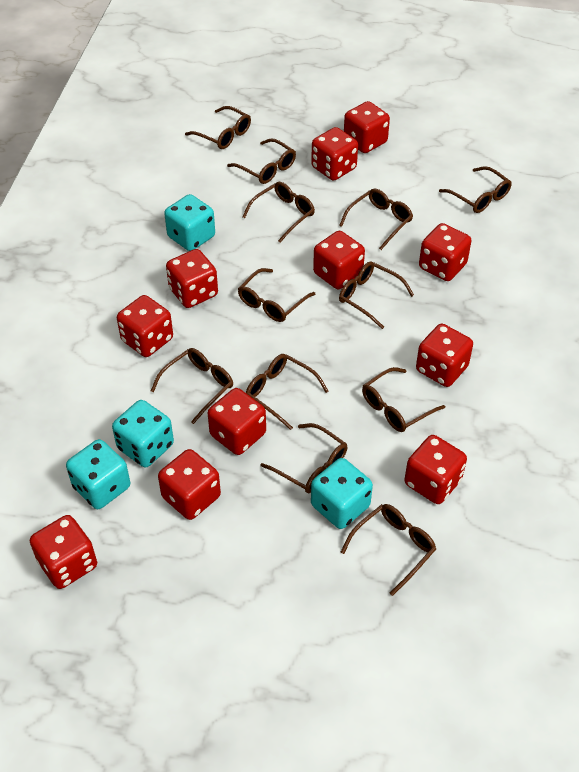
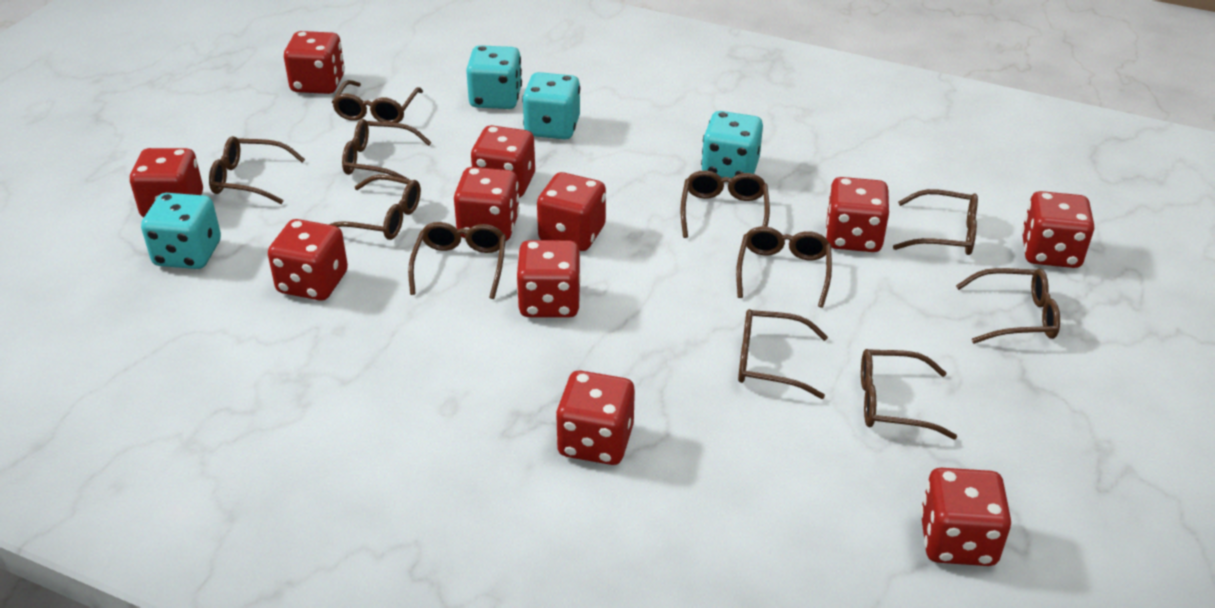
brown glasses: 12 -> 11

